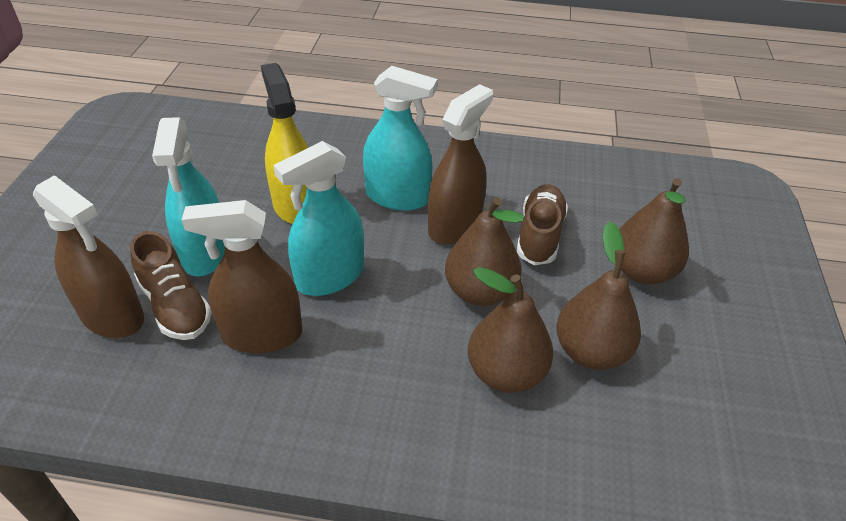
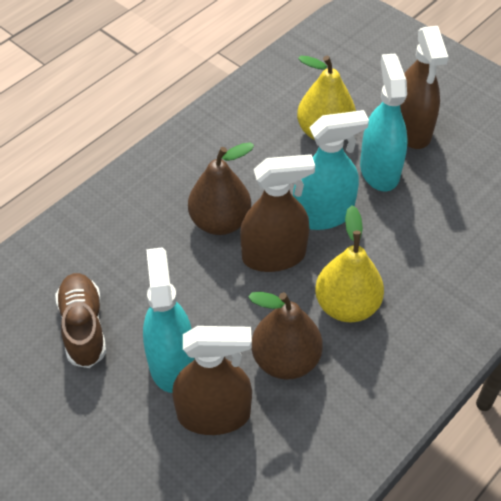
brown pear: 4 -> 2
brown shoe: 2 -> 1
yellow pear: 0 -> 2
yellow spray bottle: 1 -> 0

